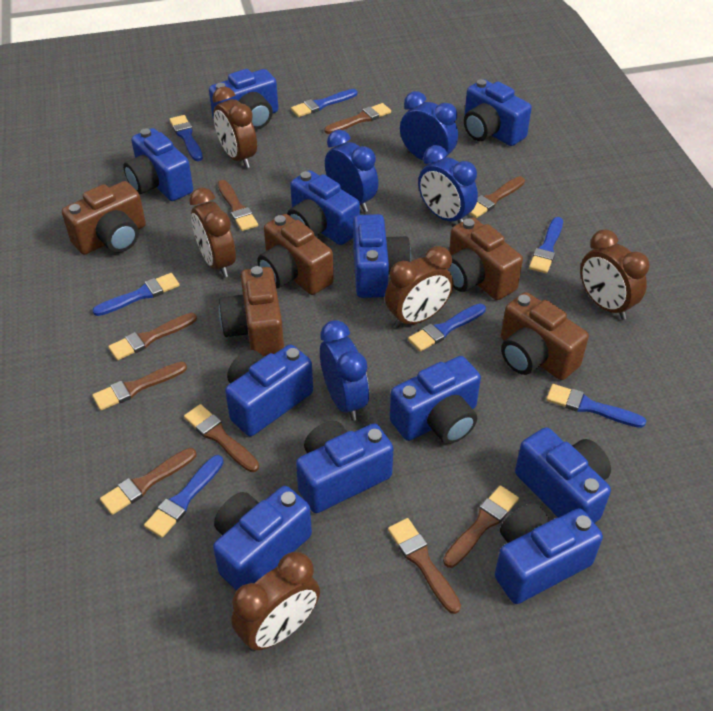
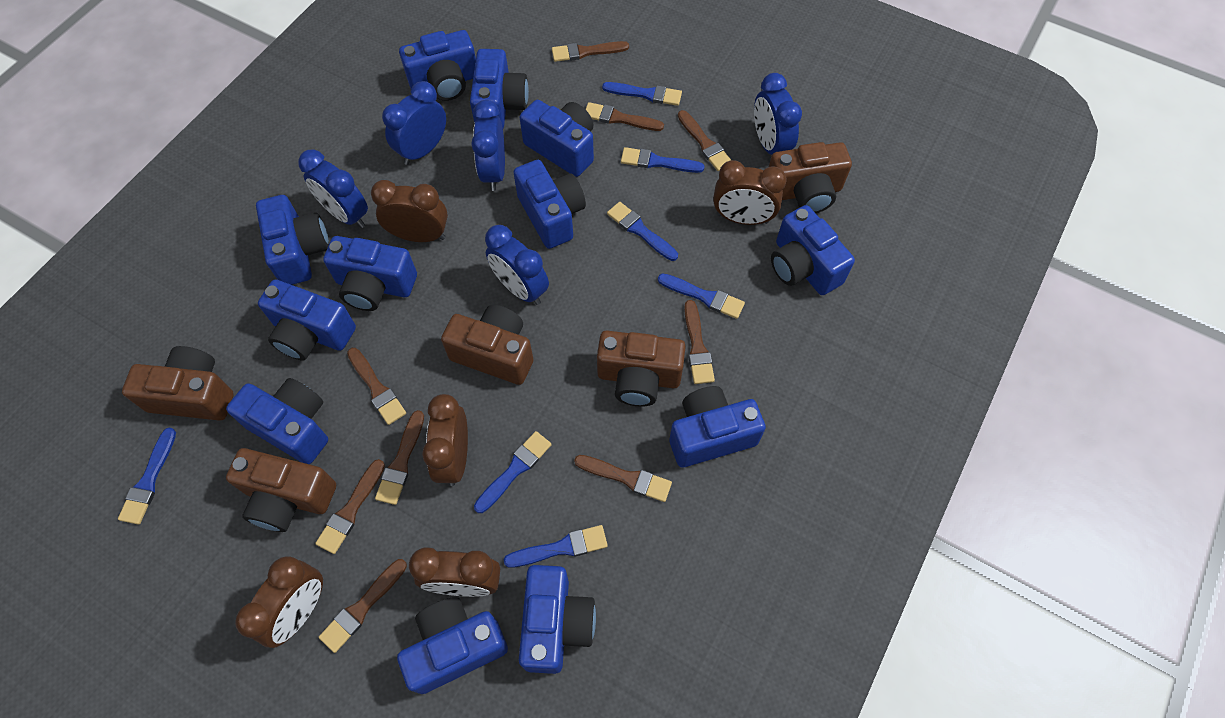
blue camera: 11 -> 12
blue clock: 4 -> 5

